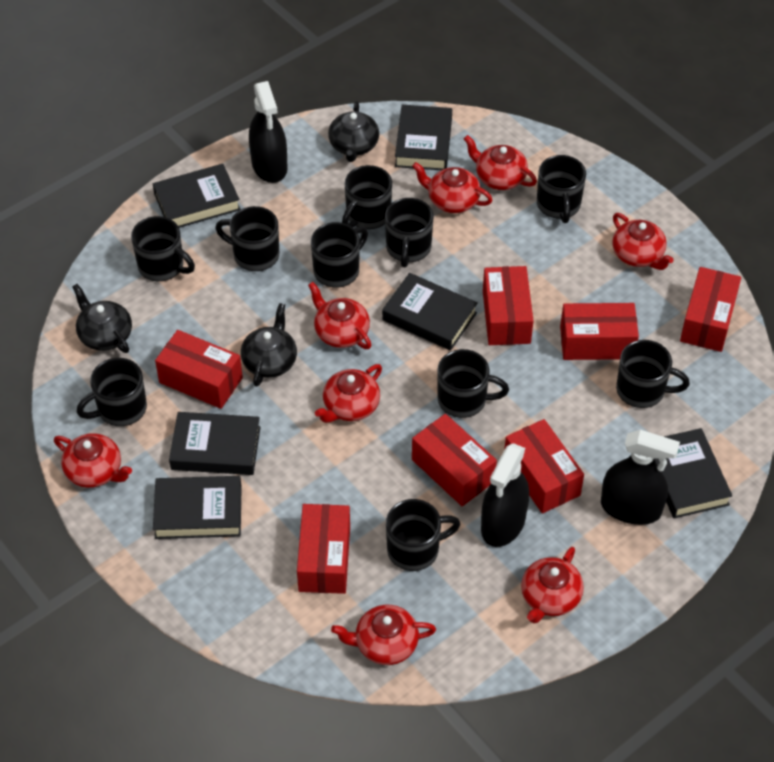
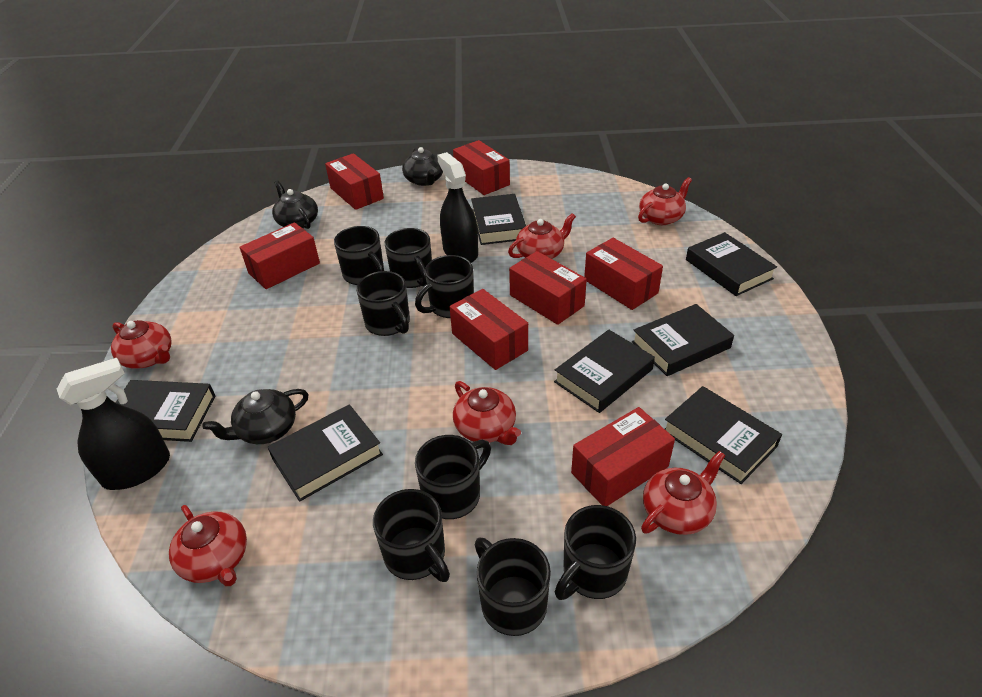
black book: 6 -> 7
black mug: 10 -> 8
black spray bottle: 3 -> 2
red teapot: 8 -> 6

